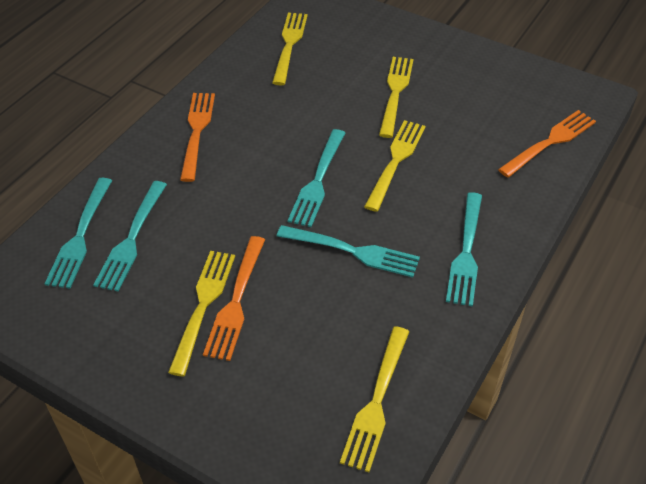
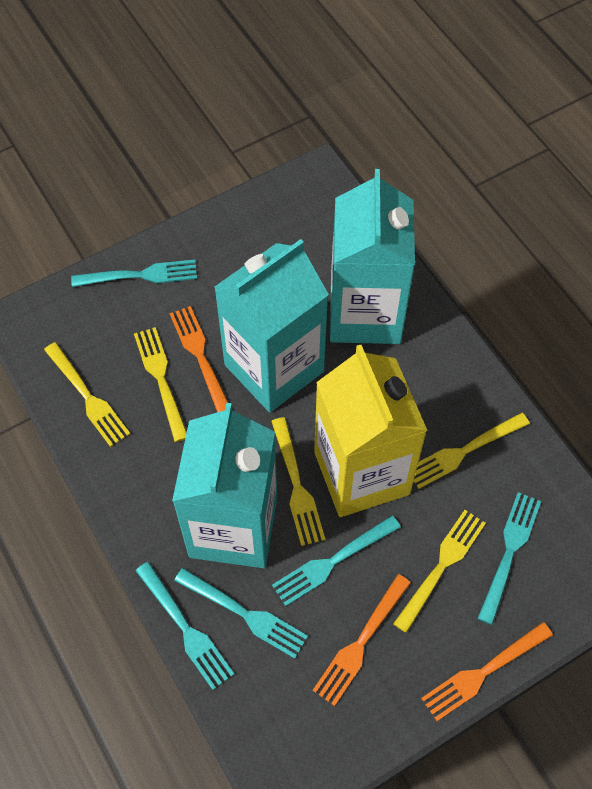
turquoise carton: 0 -> 3
yellow carton: 0 -> 1

